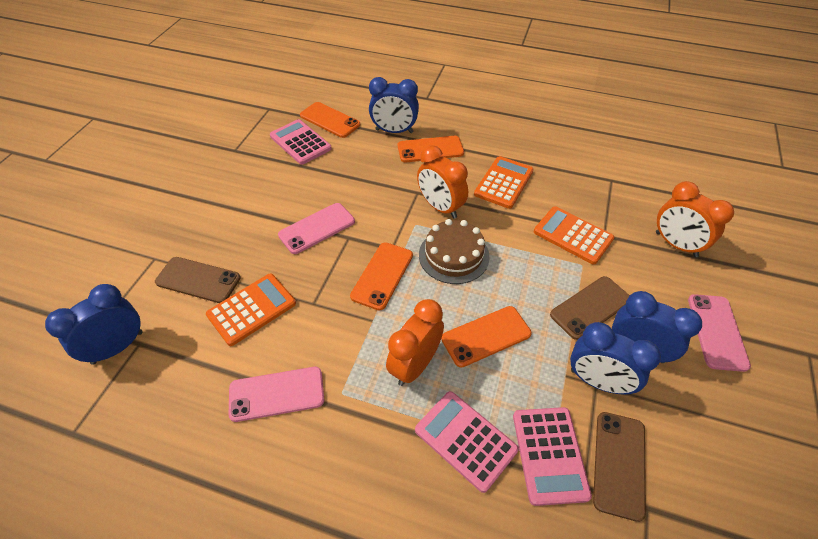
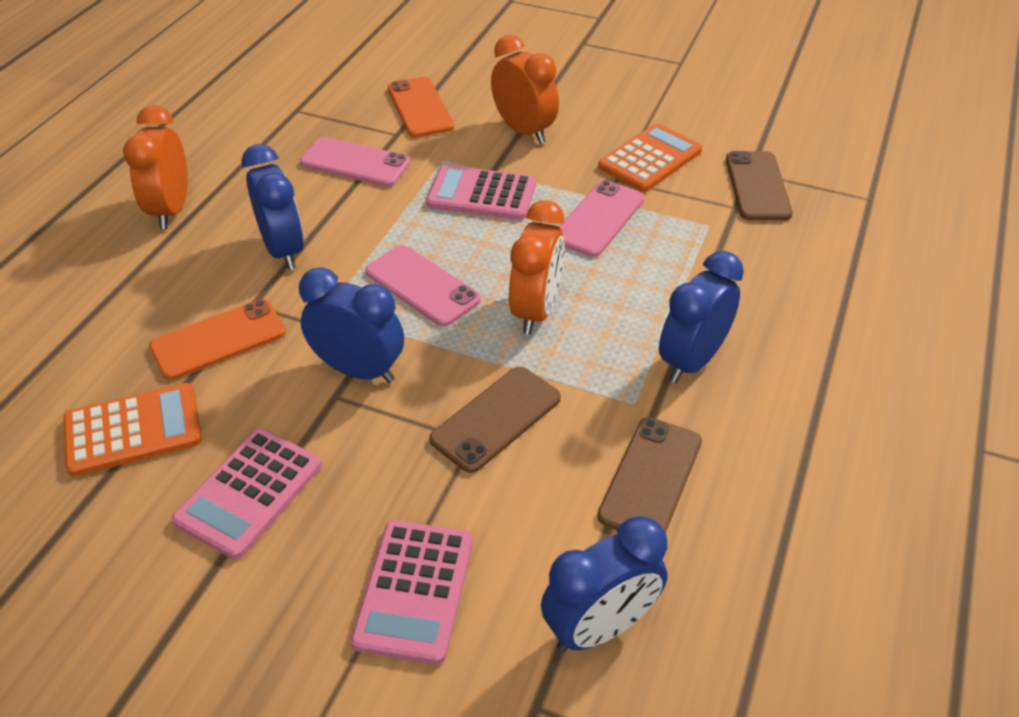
brown cake: 1 -> 0
orange calculator: 3 -> 2
orange phone: 4 -> 2

